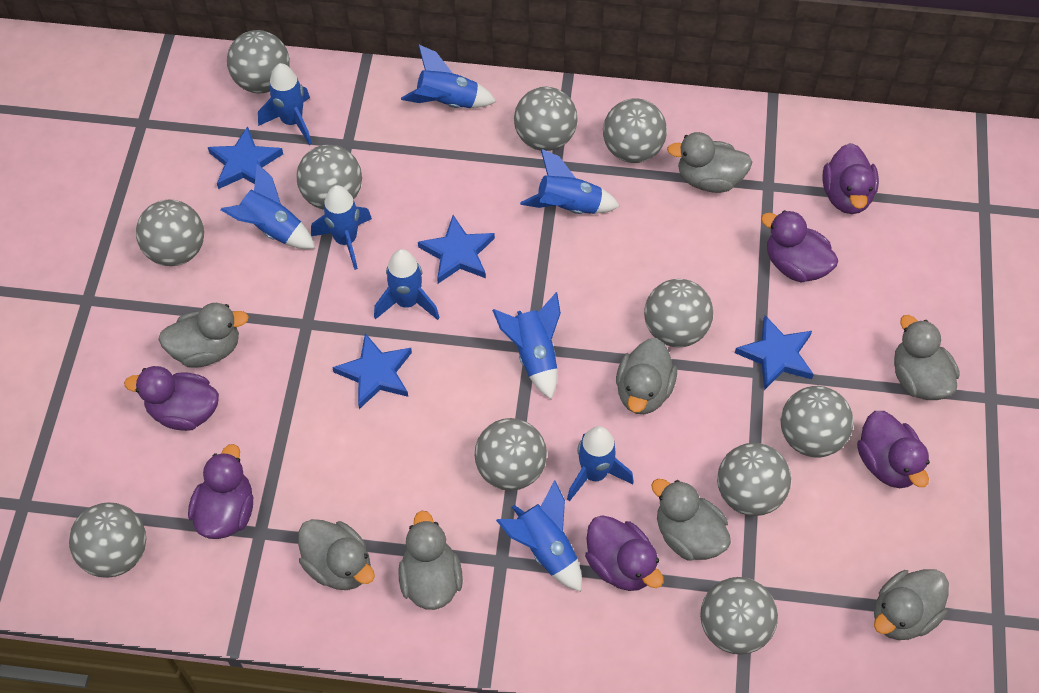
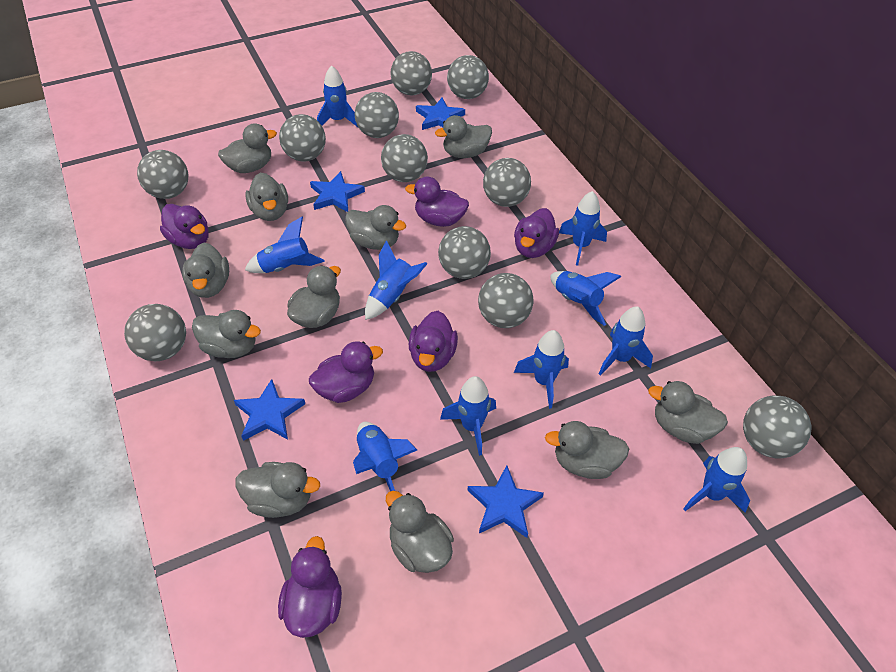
blue rocket: 9 -> 10
grey duck: 8 -> 11

